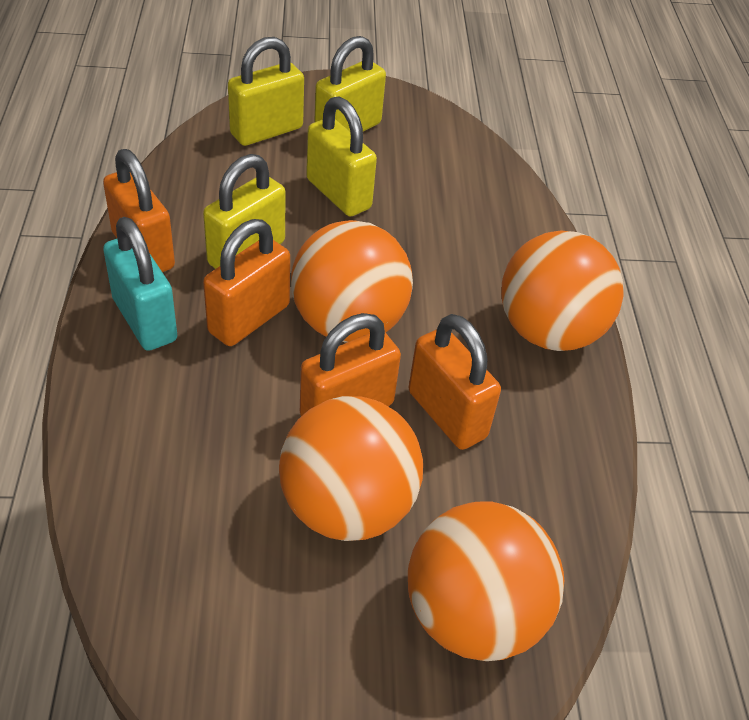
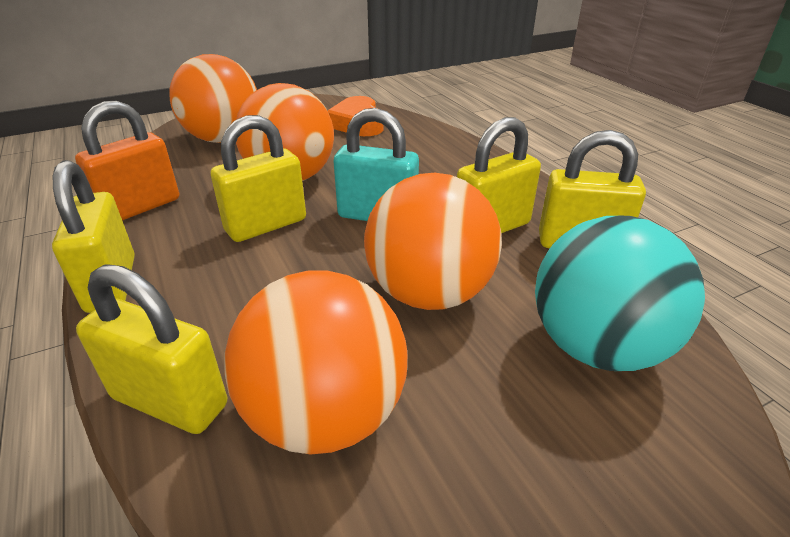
orange heart: 0 -> 1
orange padlock: 4 -> 1
turquoise ball: 0 -> 1
yellow padlock: 4 -> 5

